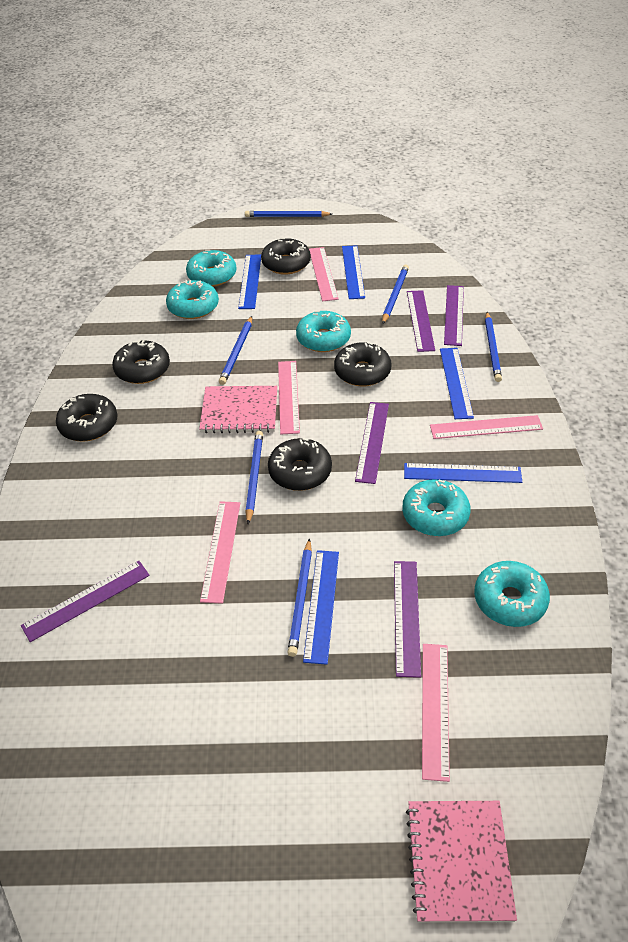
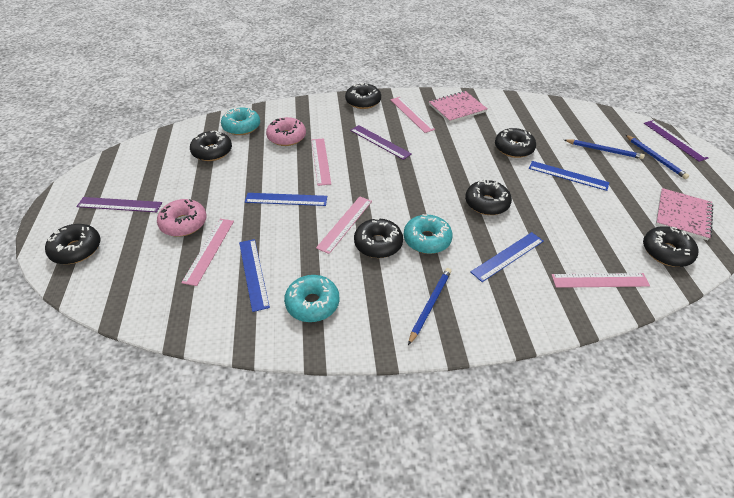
black donut: 5 -> 7
blue pencil: 6 -> 3
blue ruler: 5 -> 4
pink donut: 0 -> 2
purple ruler: 5 -> 3
turquoise donut: 5 -> 3

